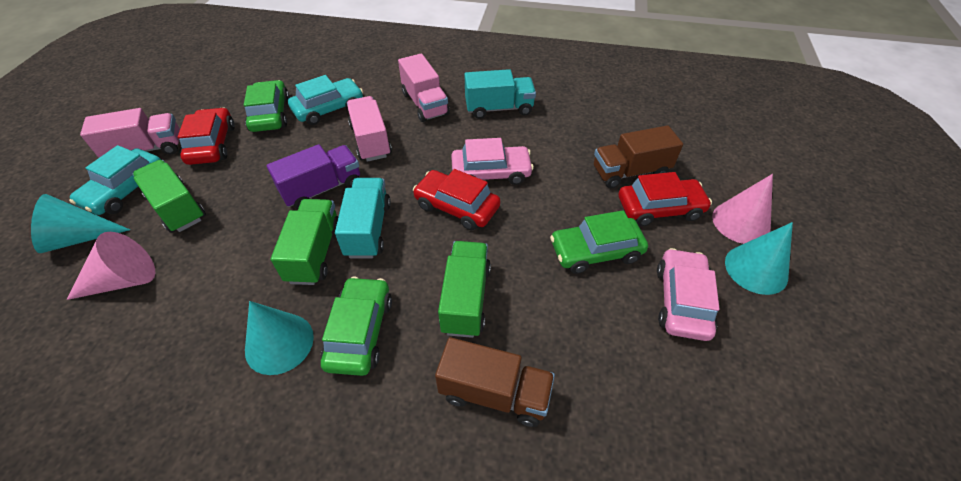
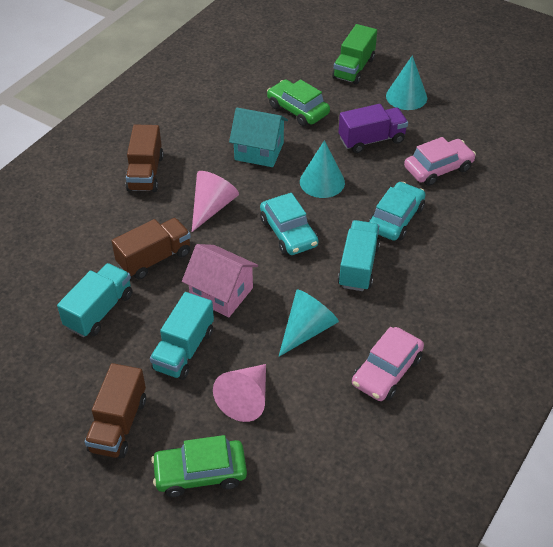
brown truck: 2 -> 3
green car: 3 -> 2
green truck: 3 -> 1
pink house: 0 -> 1
pink truck: 3 -> 0
red car: 3 -> 0
turquoise house: 0 -> 1
turquoise truck: 2 -> 3

